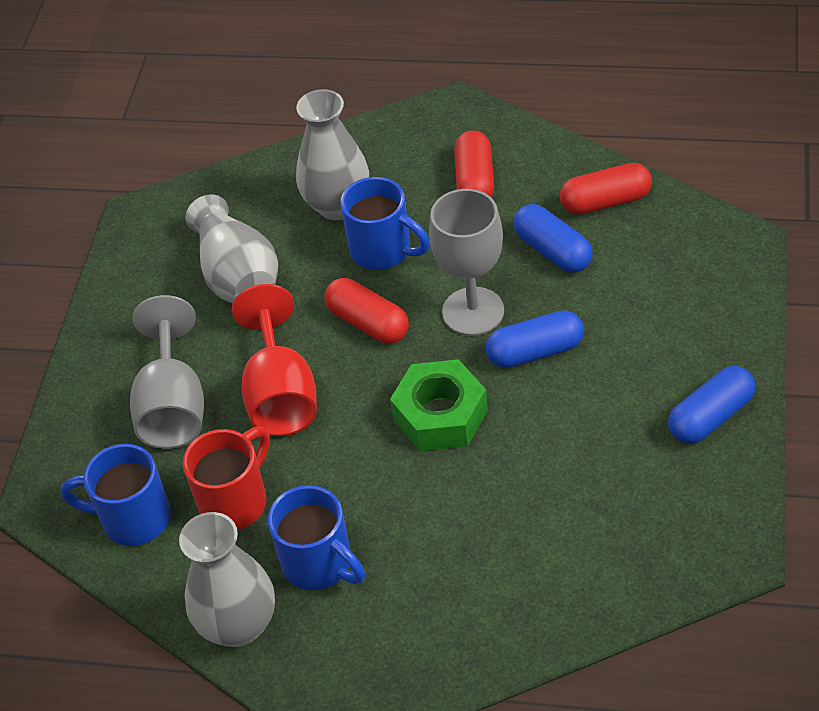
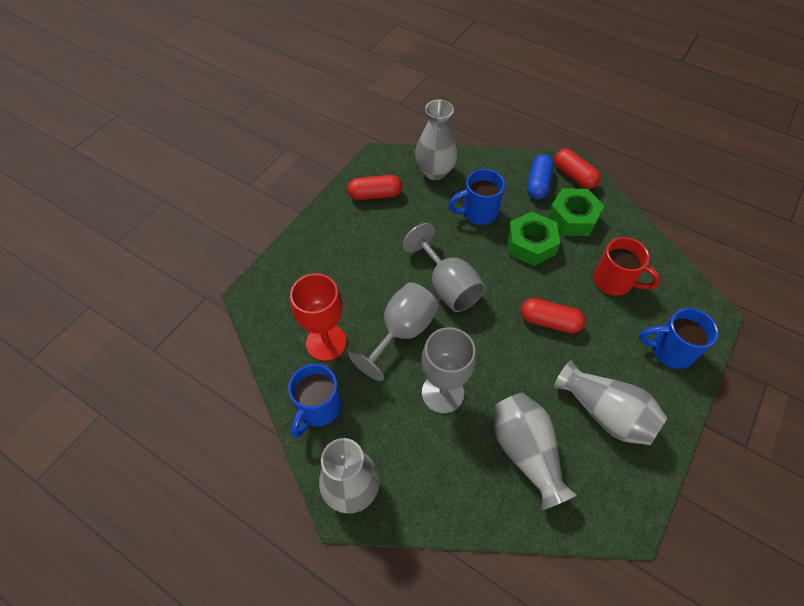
blue capsule: 3 -> 1
green nut: 1 -> 2
grey goblet: 2 -> 3
grey vase: 3 -> 4

